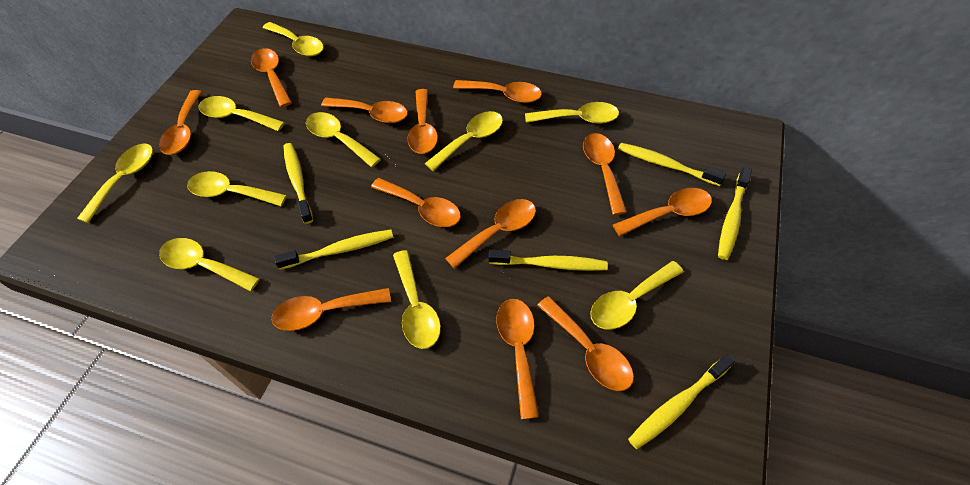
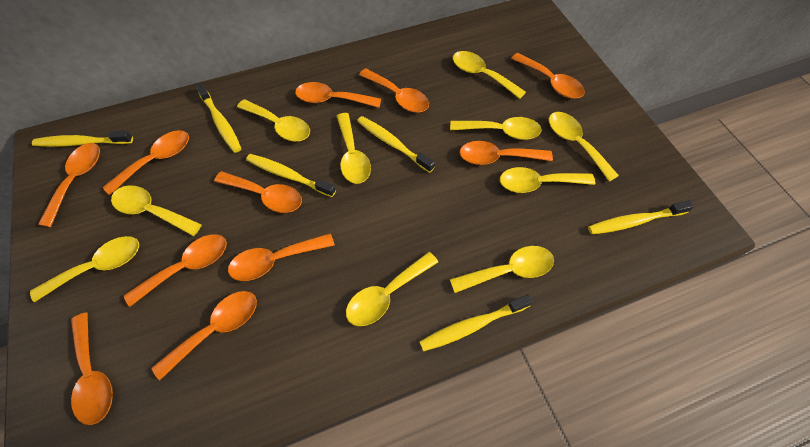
orange spoon: 12 -> 11

